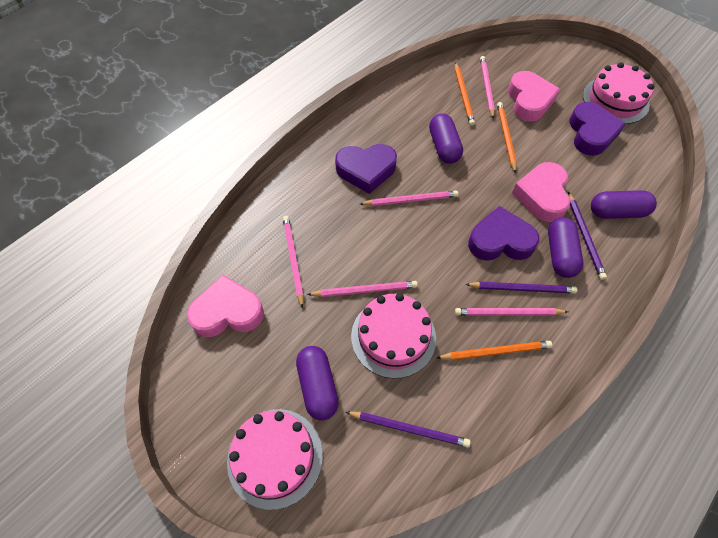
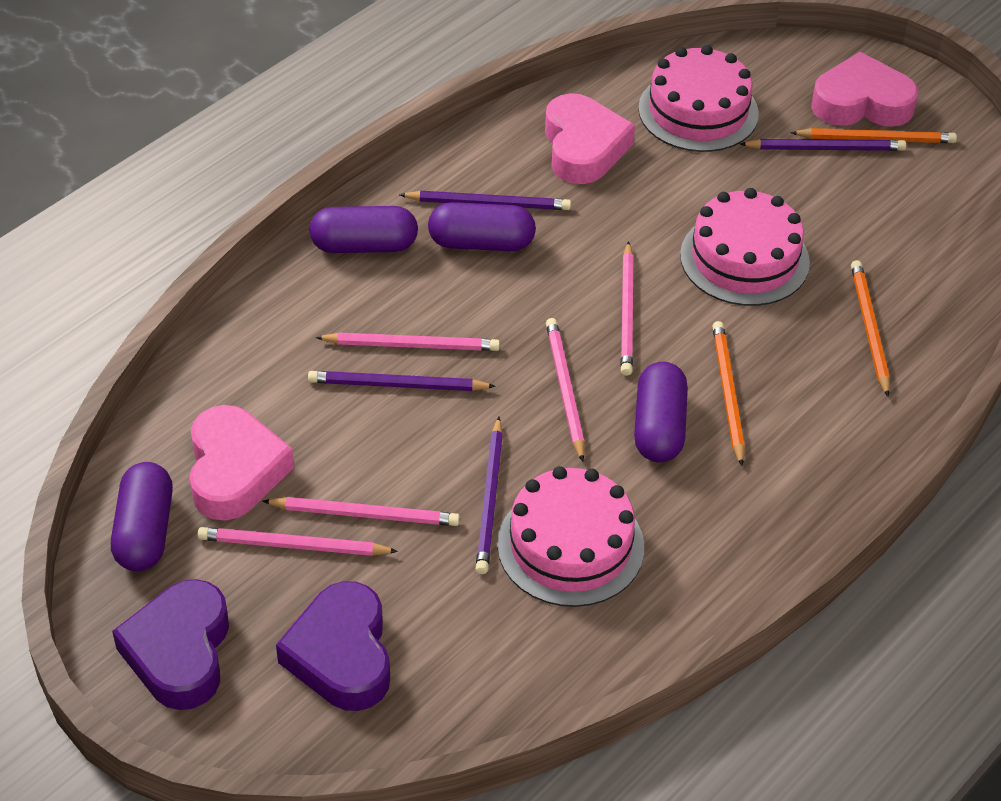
purple heart: 3 -> 2
purple pencil: 3 -> 4

